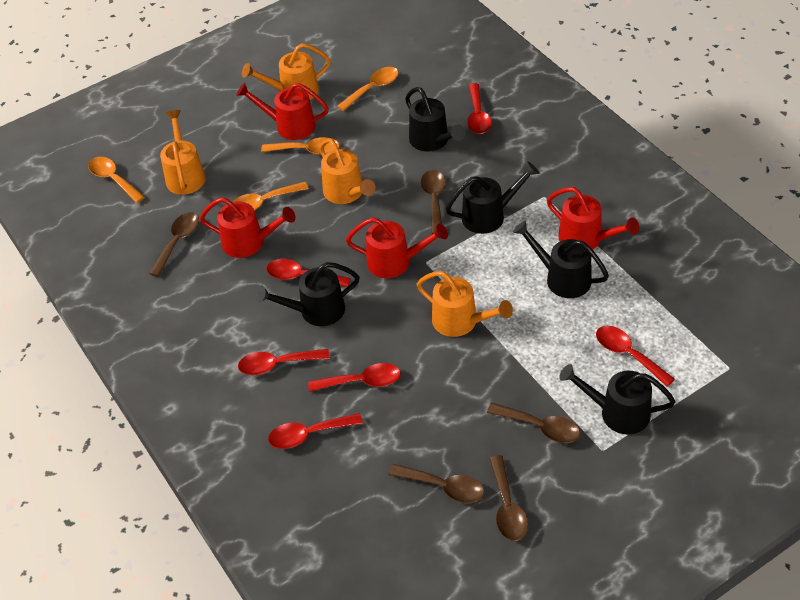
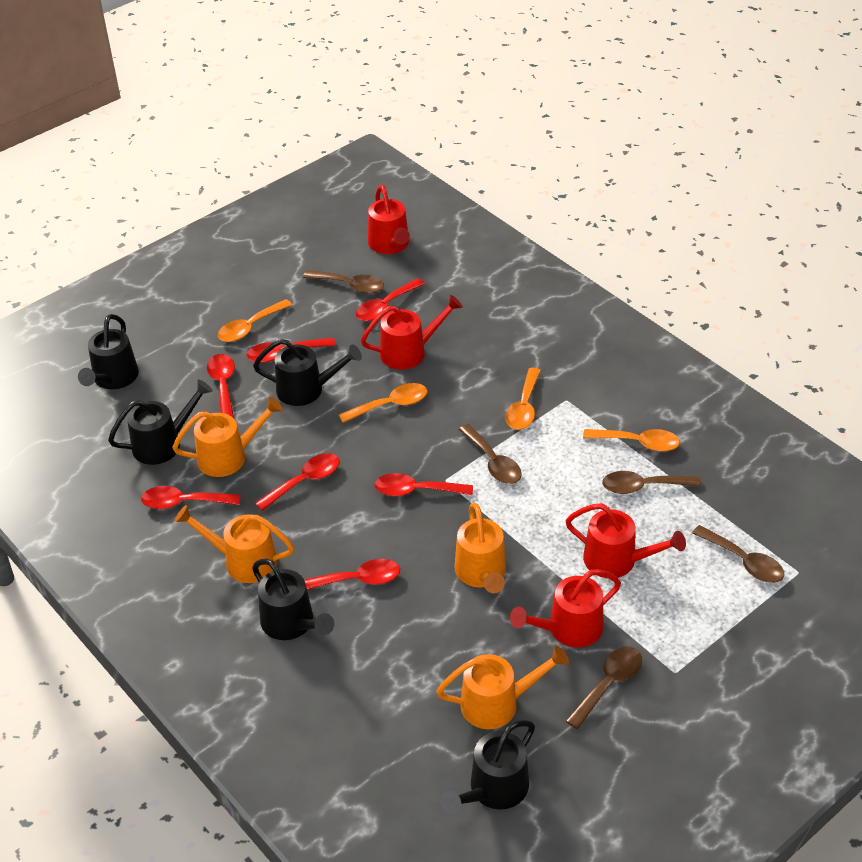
red spoon: 6 -> 7

